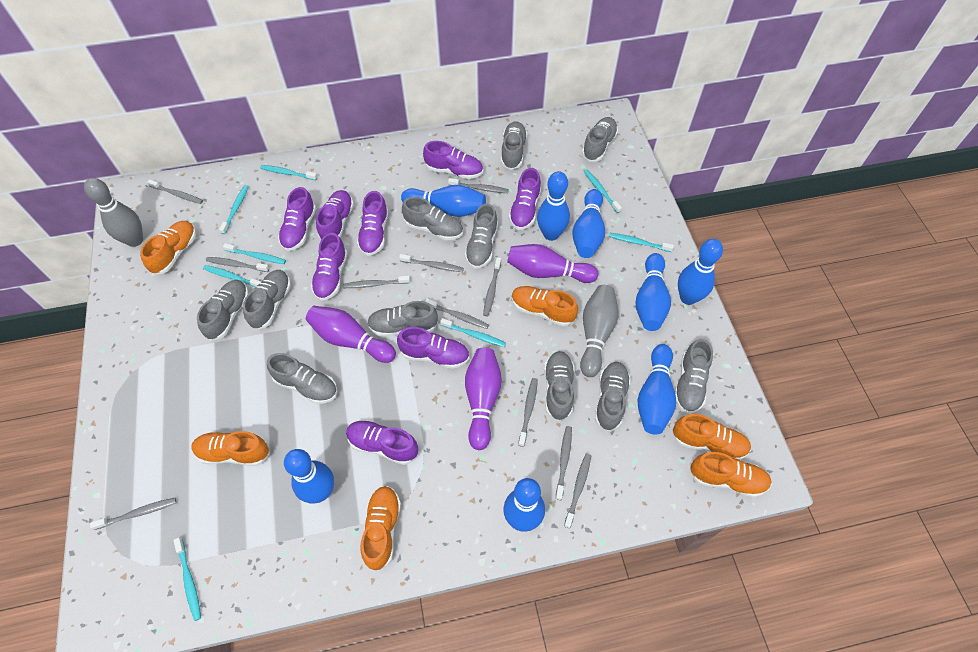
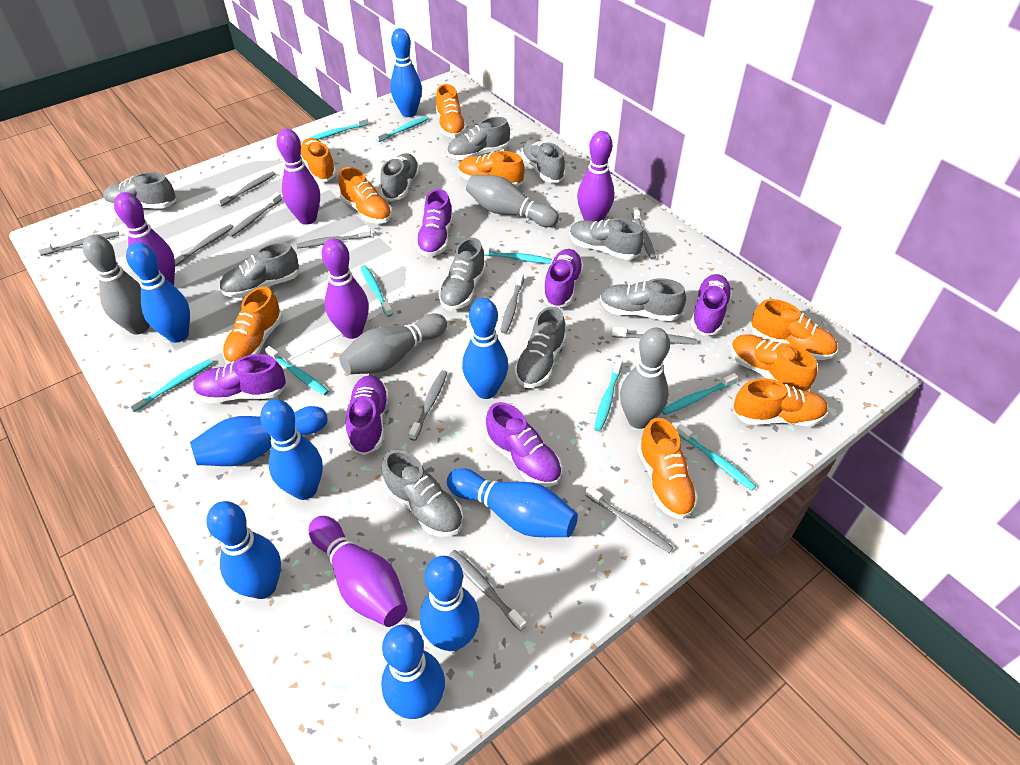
blue bowling pin: 8 -> 9
grey bowling pin: 2 -> 4
grey shoe: 11 -> 10
orange shoe: 6 -> 9
purple bowling pin: 3 -> 5
purple shoe: 8 -> 6
turquoise toothbrush: 8 -> 9

